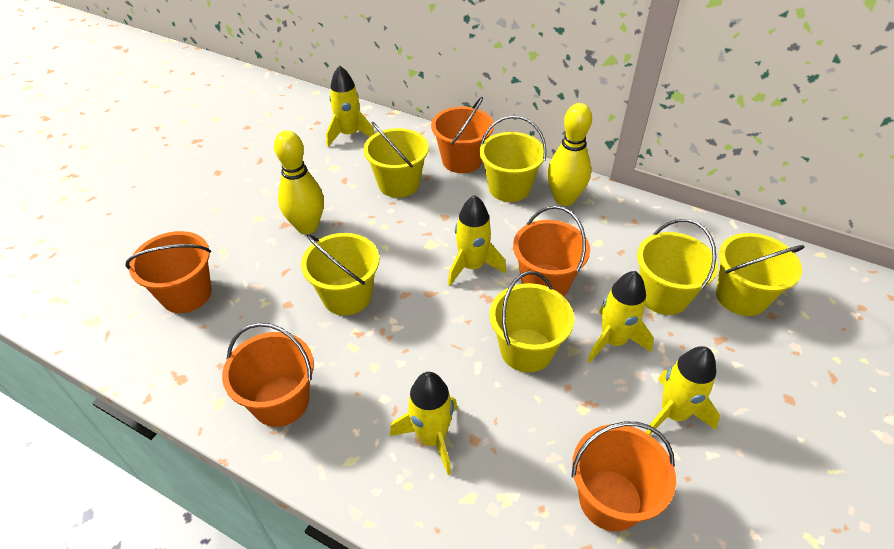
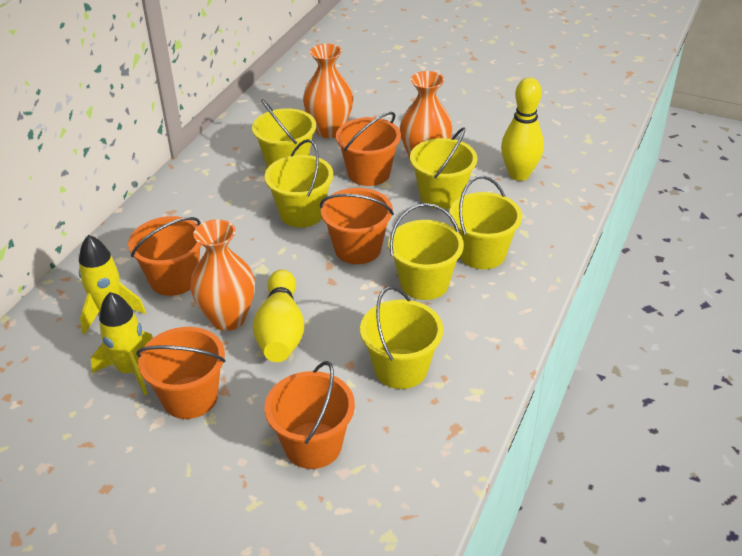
orange vase: 0 -> 3
yellow rocket: 5 -> 2

